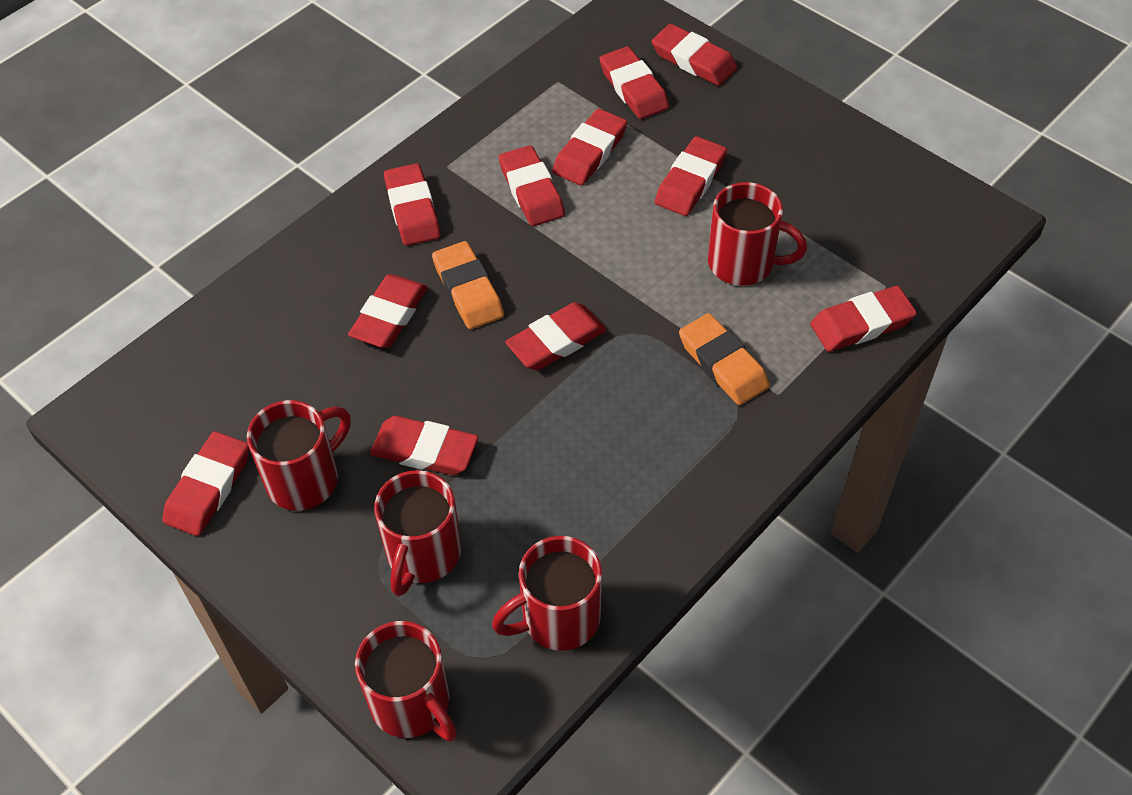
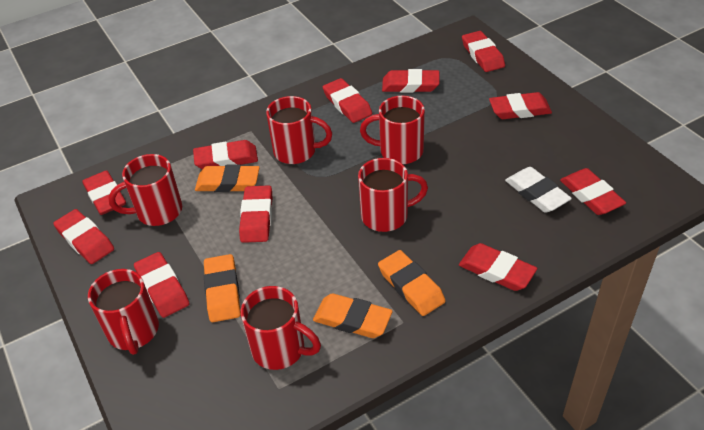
orange eraser: 2 -> 4
red mug: 5 -> 6
white eraser: 0 -> 1

